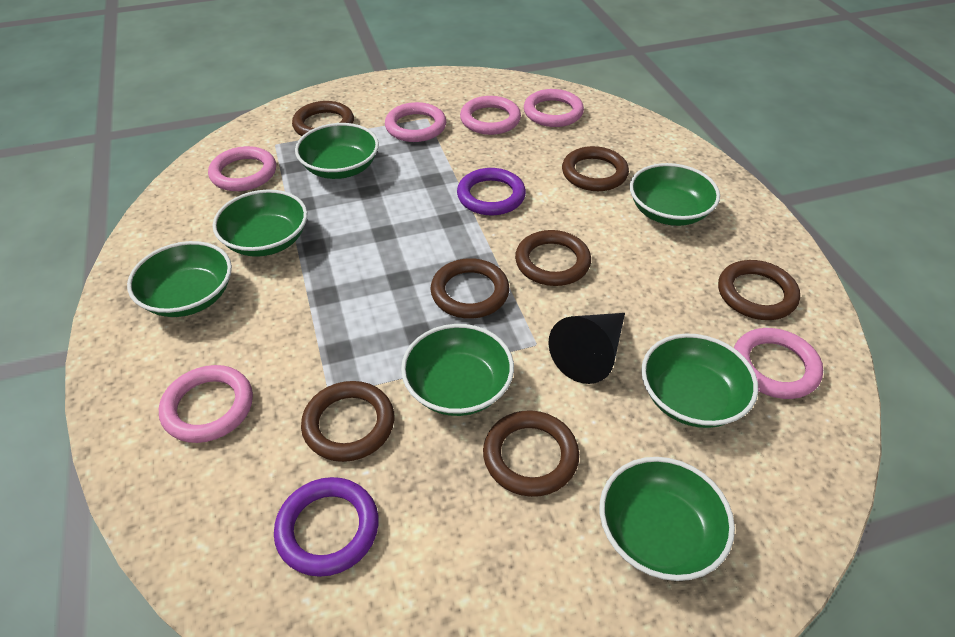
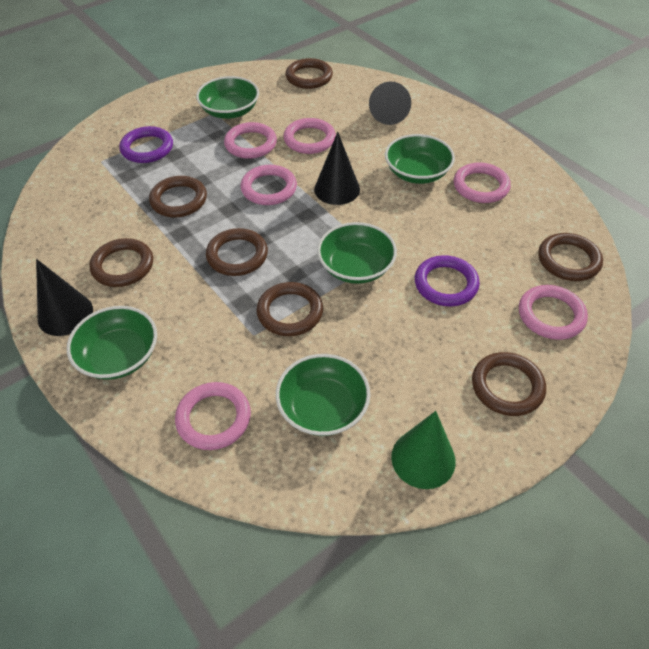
black cone: 1 -> 3
green bowl: 7 -> 5
green cone: 0 -> 1

